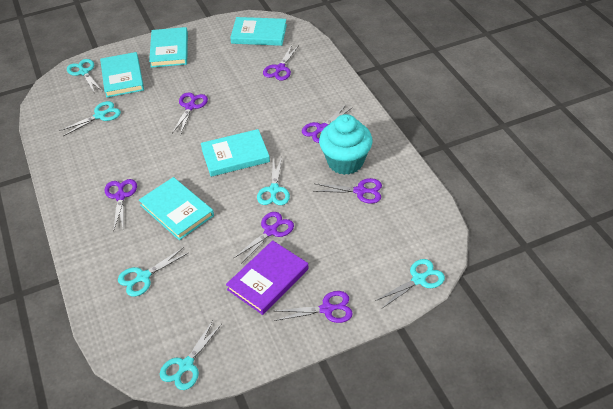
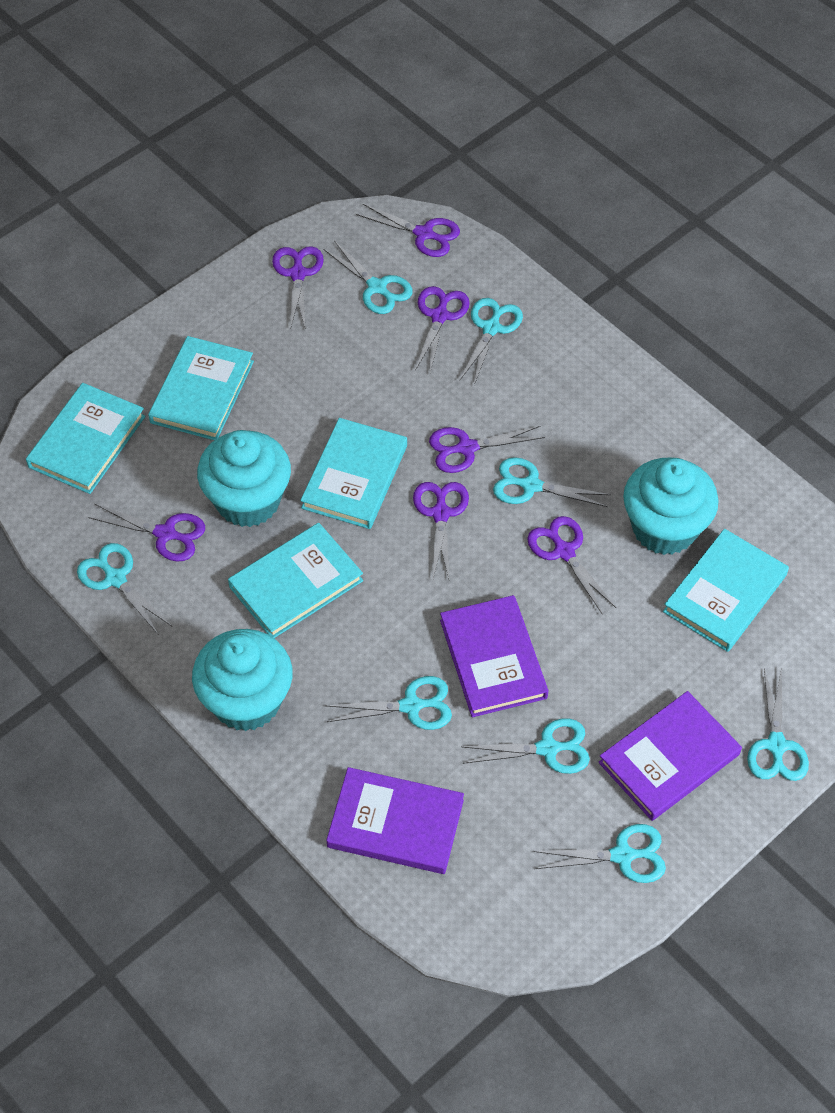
purple book: 1 -> 3
turquoise cupcake: 1 -> 3
turquoise scissors: 6 -> 8

